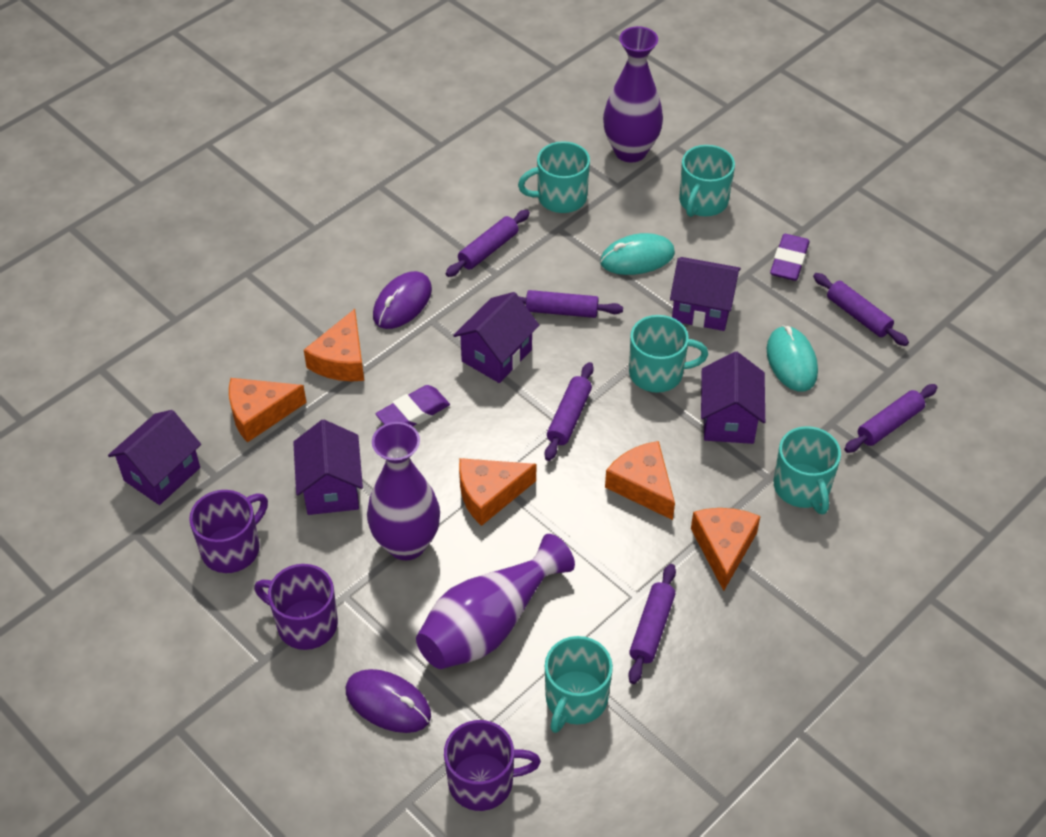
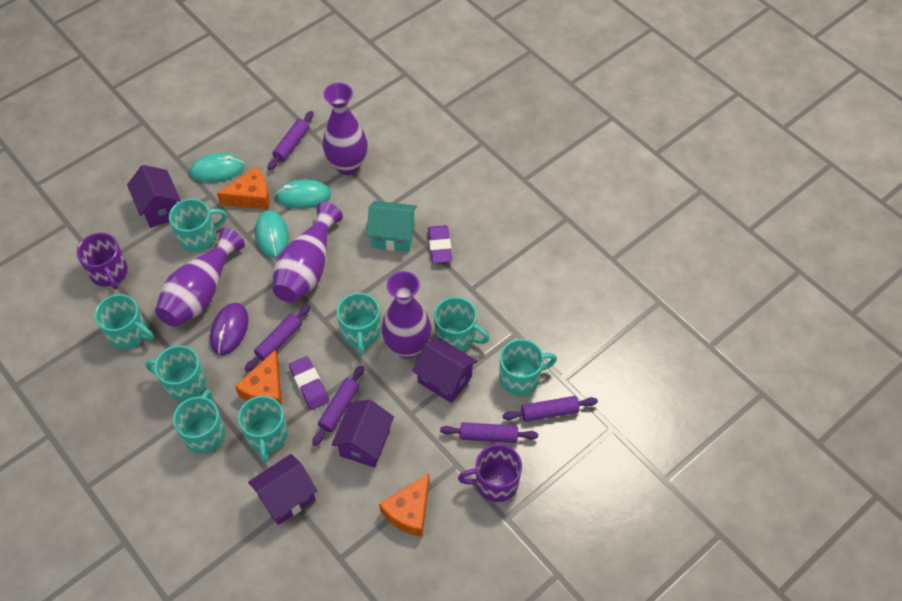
orange cheese: 5 -> 3
purple house: 5 -> 4
purple mouse: 2 -> 1
purple mug: 3 -> 2
purple rolling pin: 6 -> 5
purple vase: 3 -> 4
turquoise house: 0 -> 1
turquoise mouse: 2 -> 3
turquoise mug: 5 -> 8

